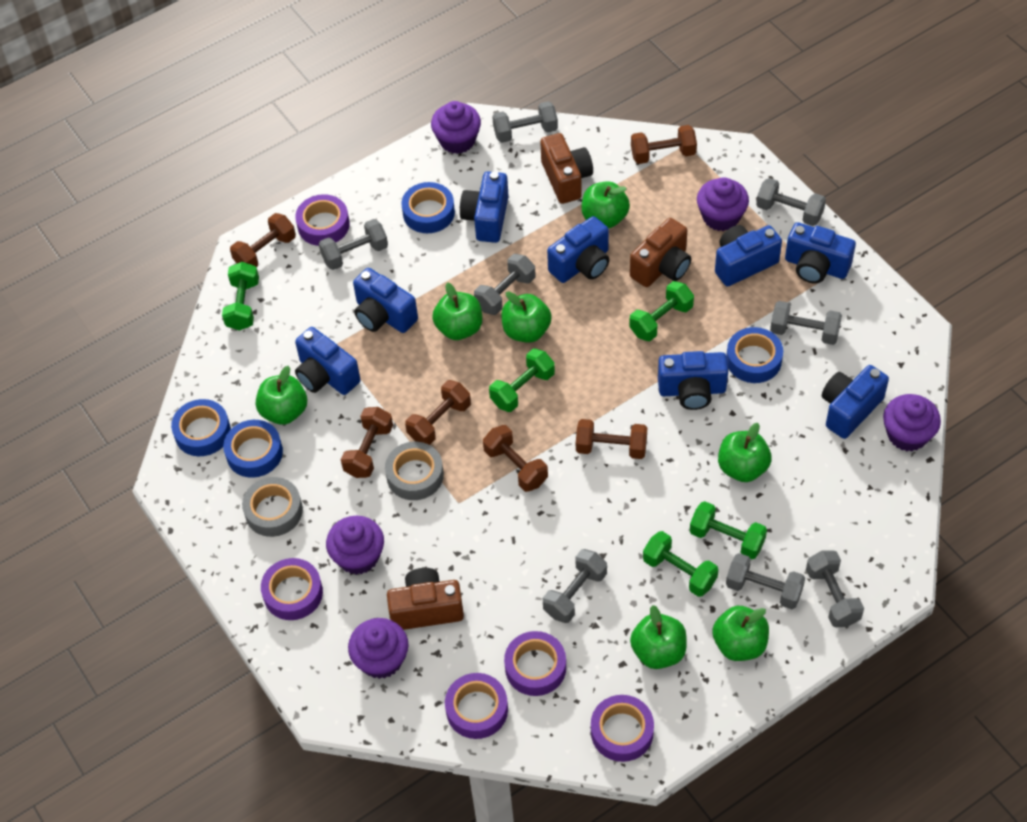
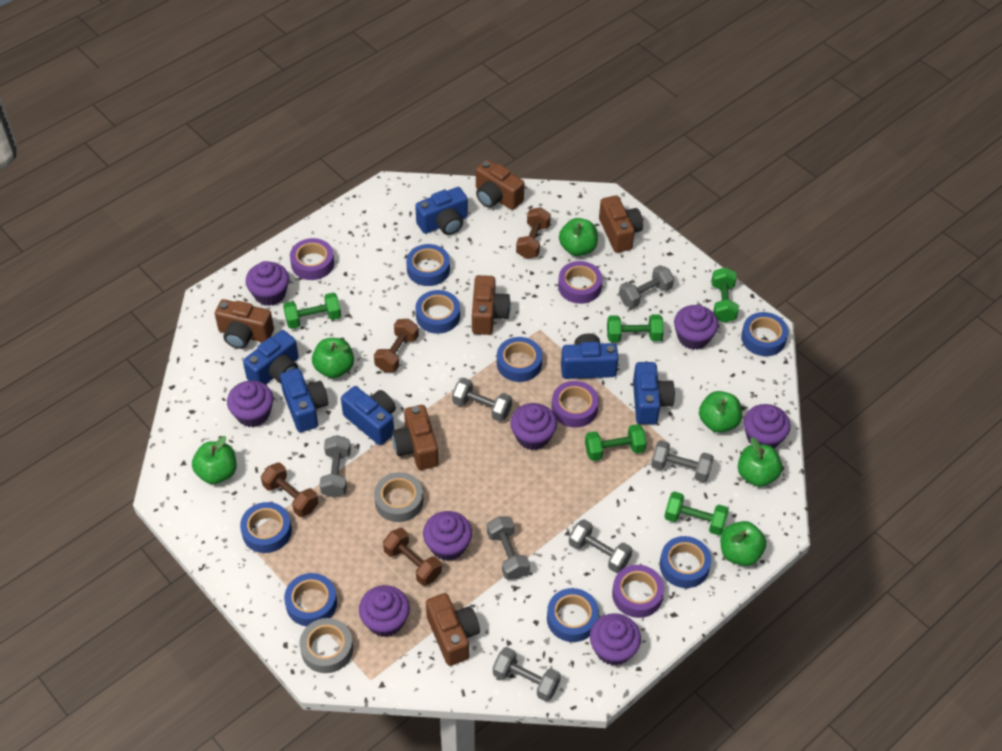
blue camera: 8 -> 6
blue tape: 4 -> 8
brown camera: 3 -> 6
brown dumbbell: 6 -> 4
green apple: 7 -> 6
grey dumbbell: 8 -> 7
purple cupcake: 5 -> 8
purple tape: 5 -> 4

